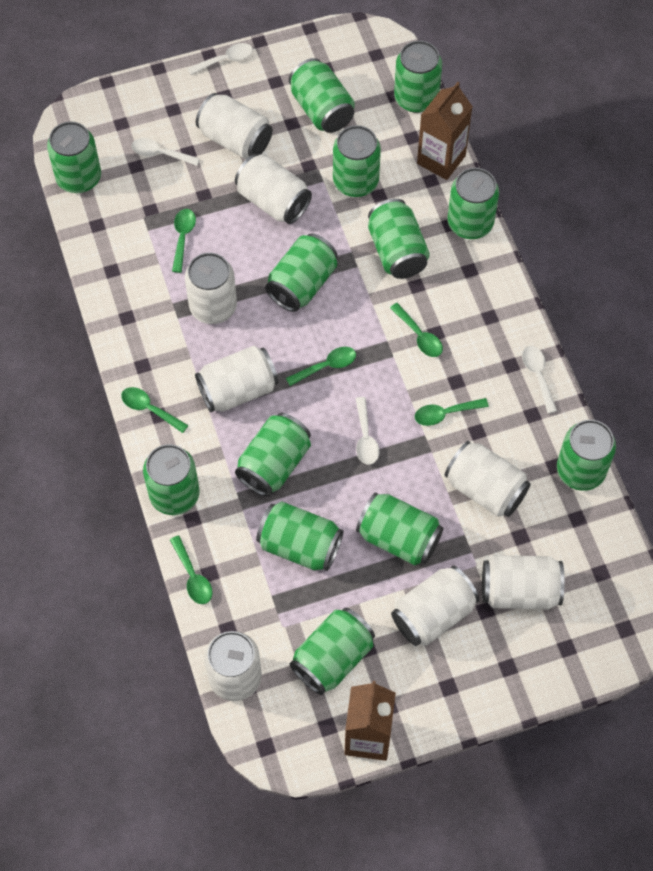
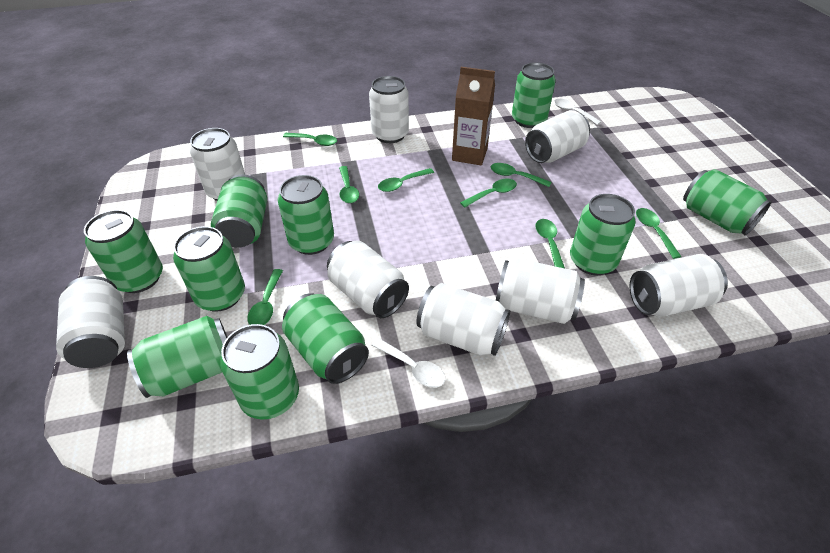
brown carton: 2 -> 1
green can: 13 -> 10
green spoon: 6 -> 8
white spoon: 4 -> 2

